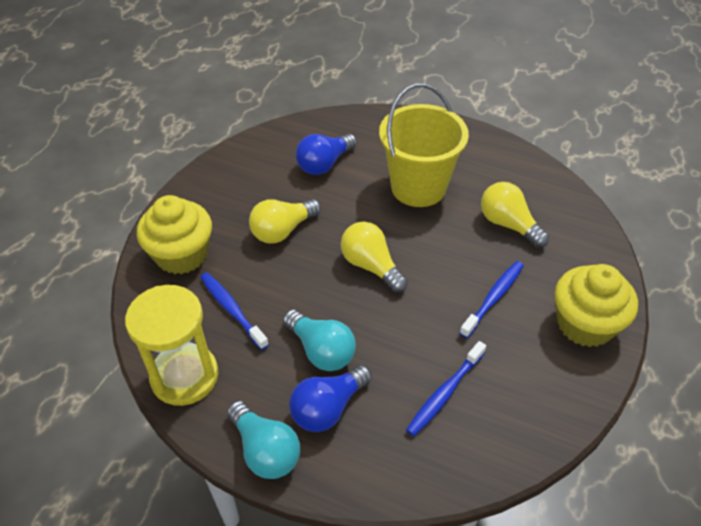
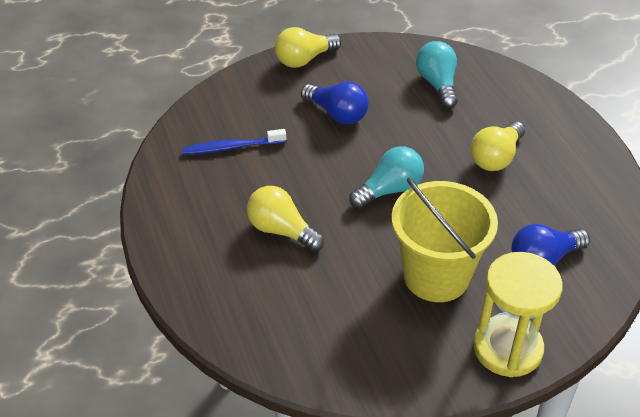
blue toothbrush: 3 -> 1
yellow cupcake: 2 -> 0

